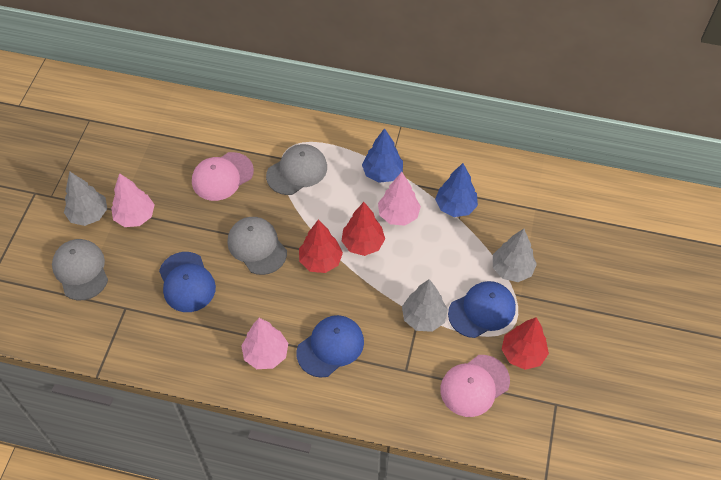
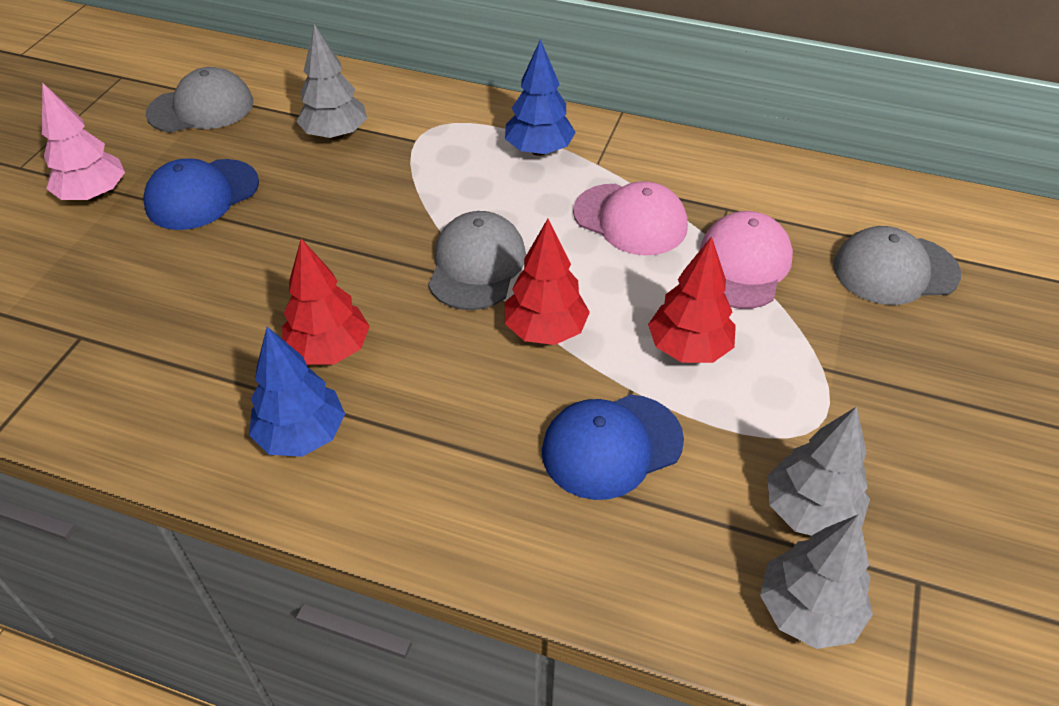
blue cap: 3 -> 2
pink tree: 3 -> 1

